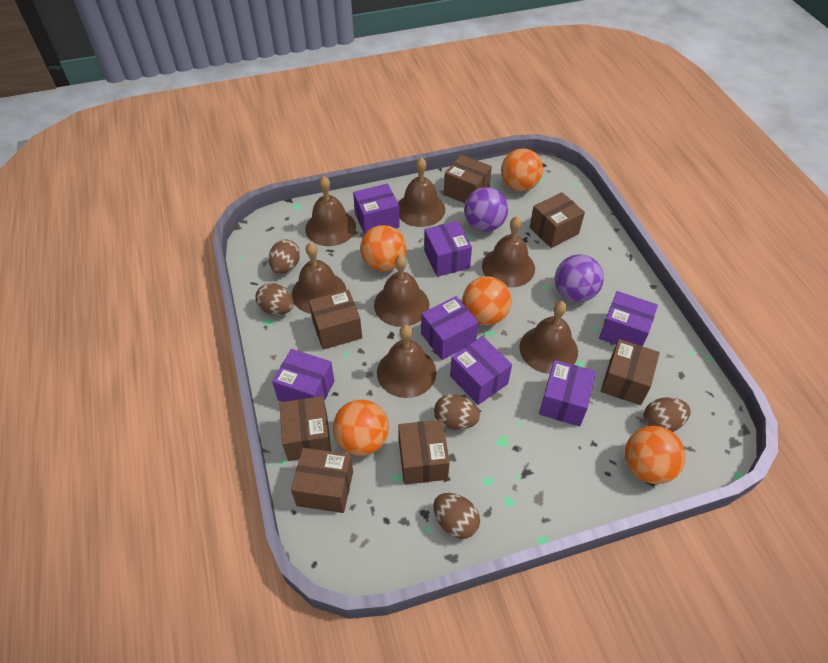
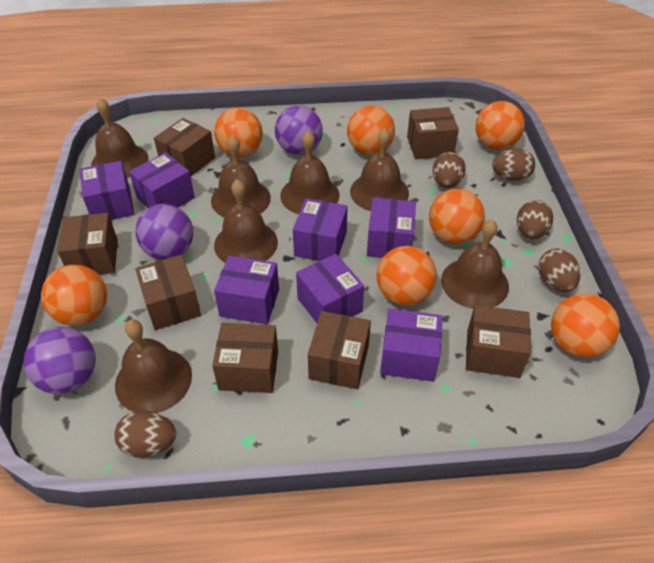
orange ball: 5 -> 7
purple ball: 2 -> 3

